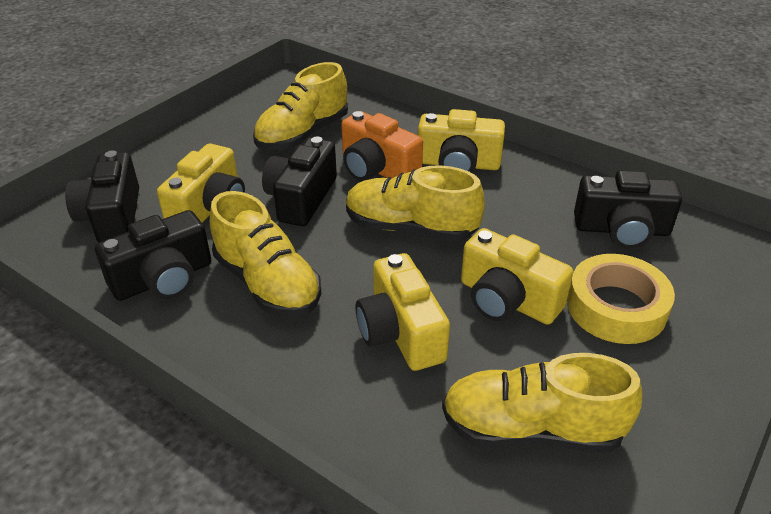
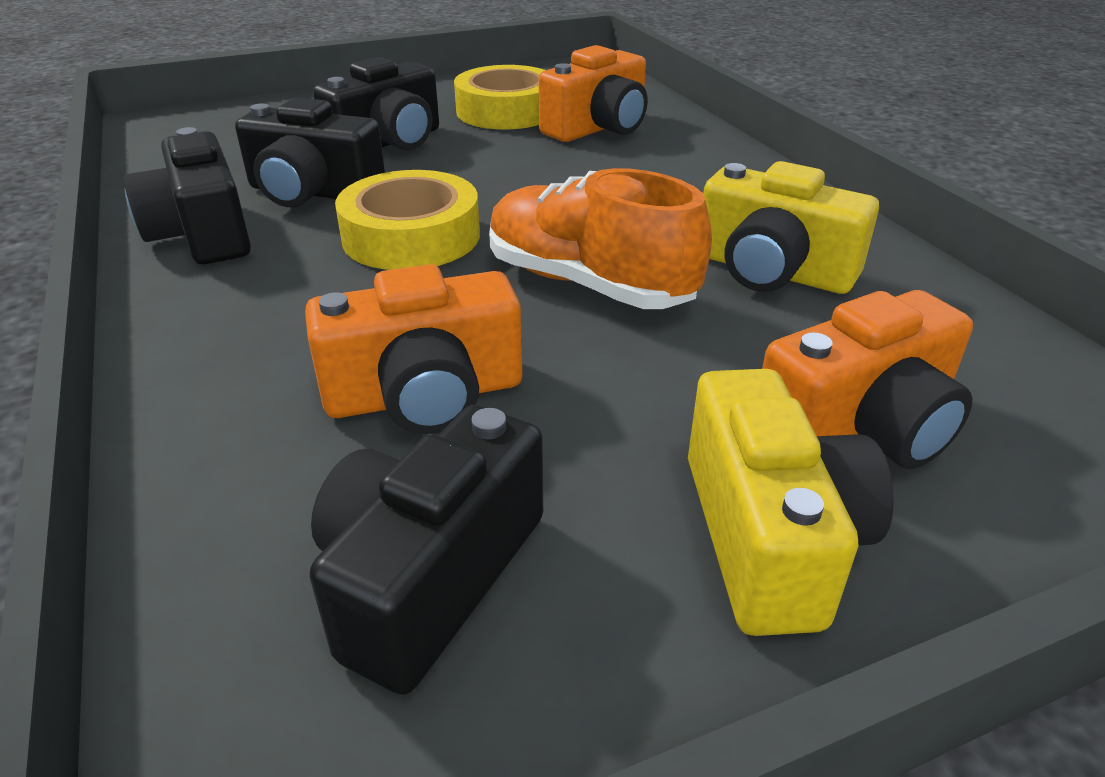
orange camera: 1 -> 3
orange shoe: 0 -> 1
yellow camera: 4 -> 2
yellow shoe: 4 -> 0
yellow tape: 1 -> 2

